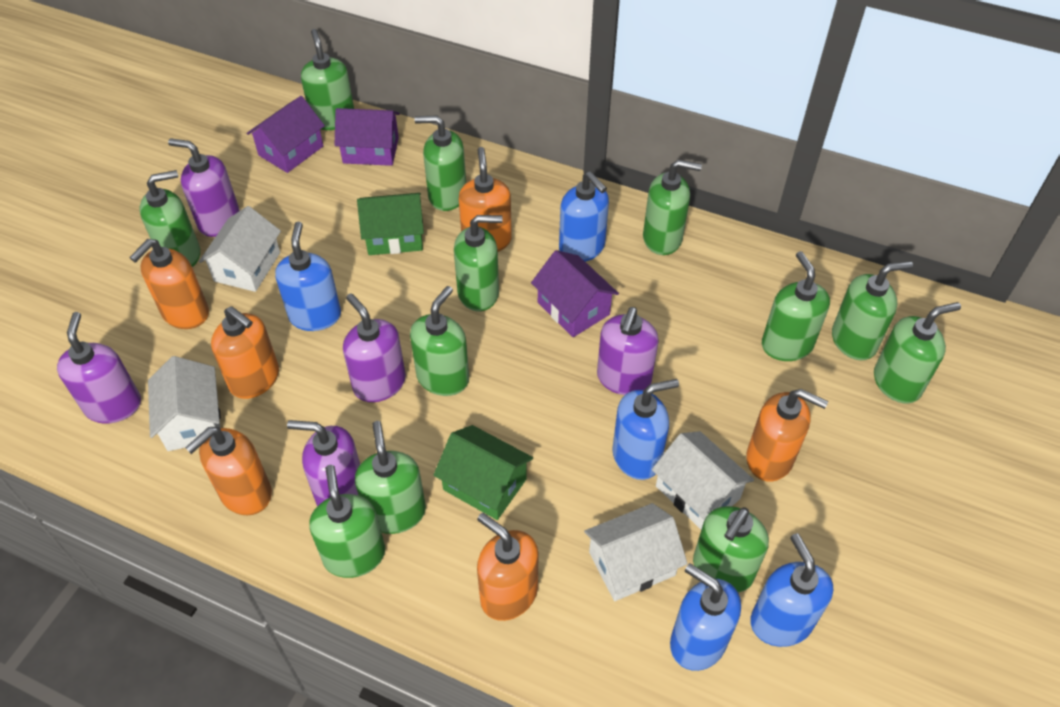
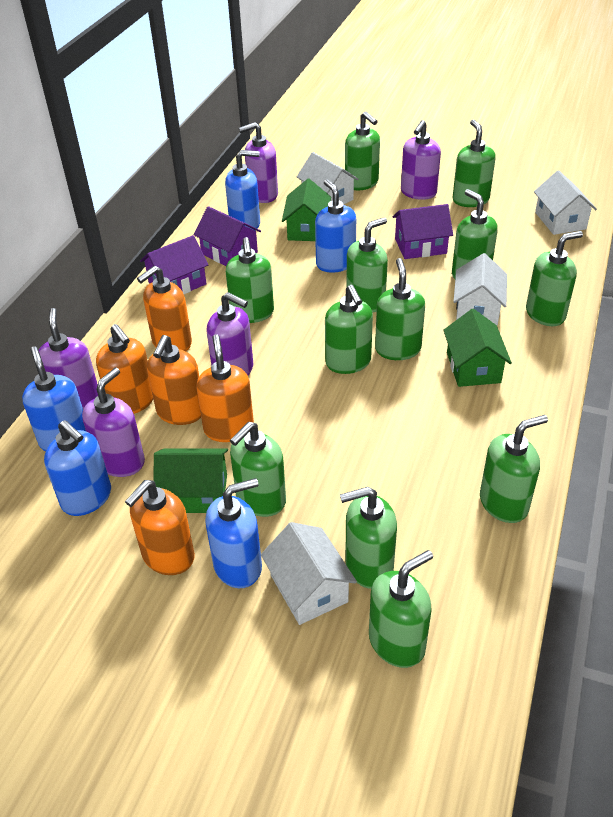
green house: 2 -> 3
orange soap dispenser: 6 -> 5

